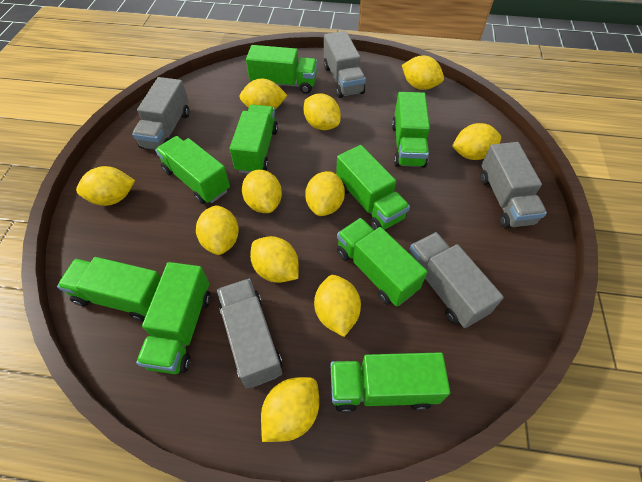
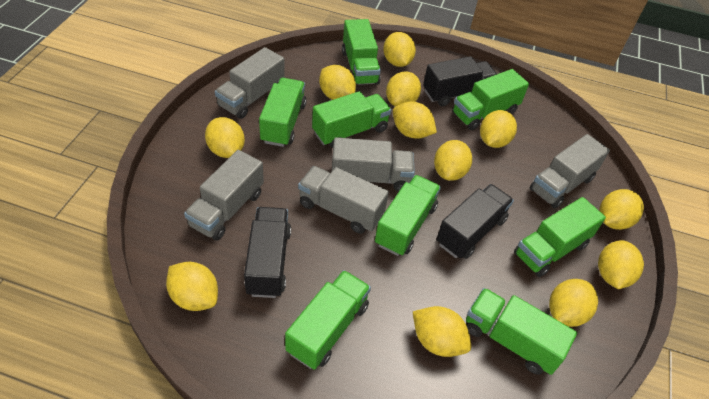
black truck: 0 -> 3
green truck: 9 -> 8
yellow lemon: 11 -> 12

